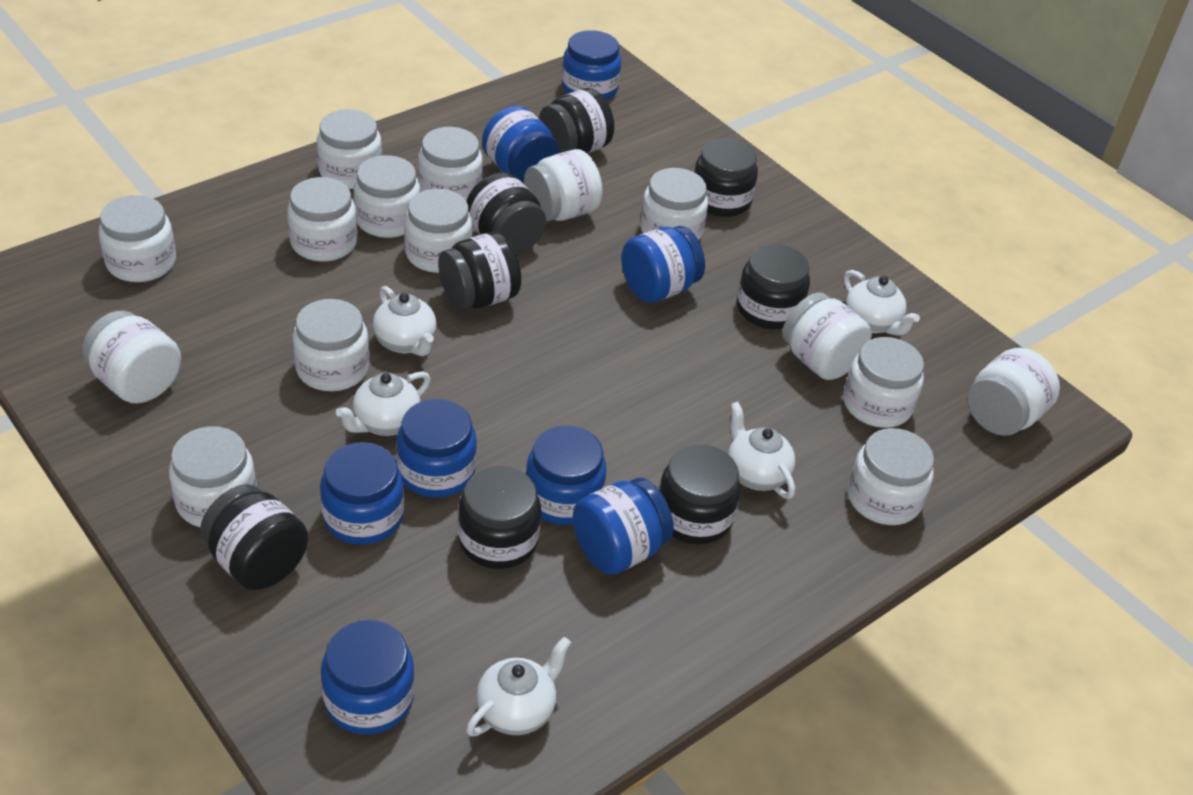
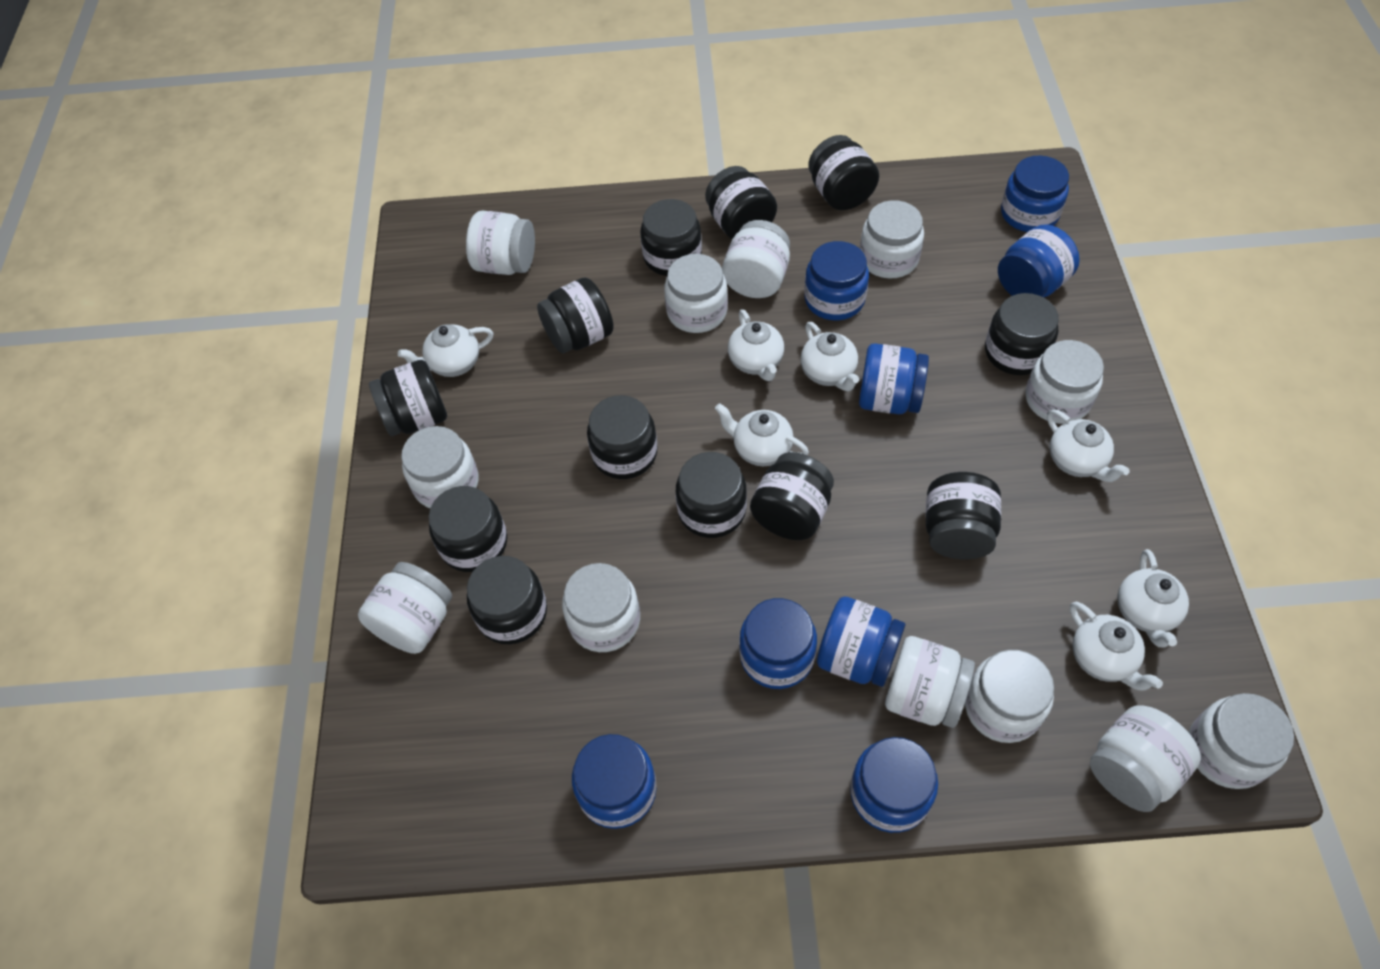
black jar: 8 -> 12
white jar: 15 -> 12
white teapot: 5 -> 7

